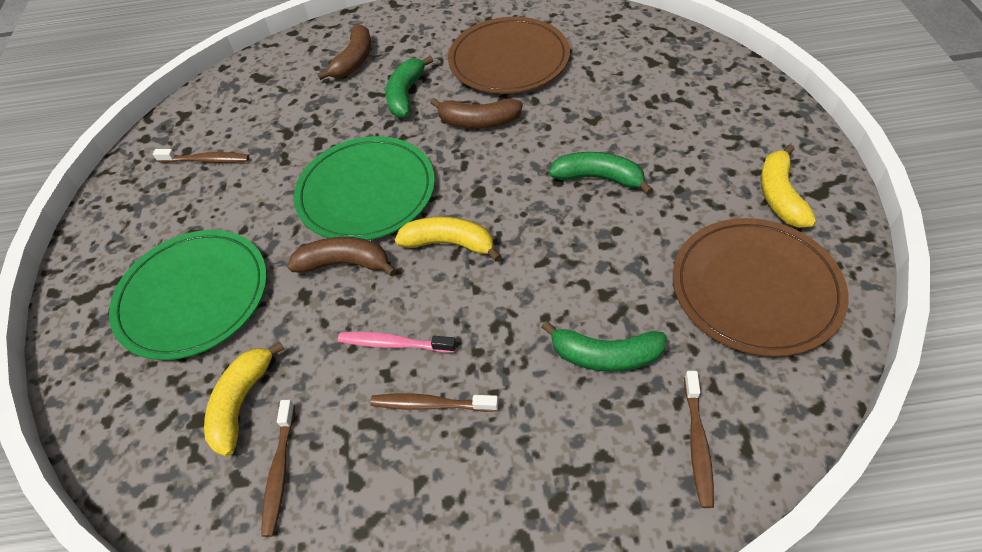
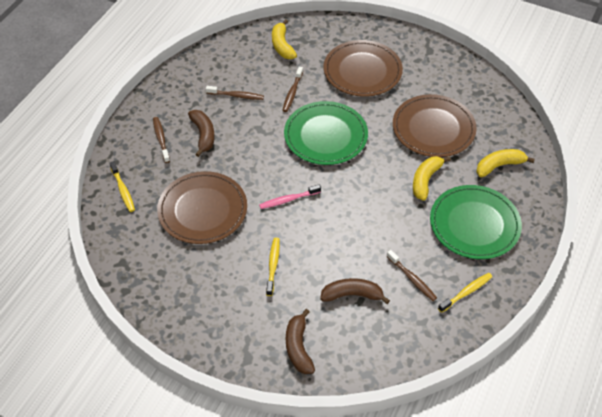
brown plate: 2 -> 3
green banana: 3 -> 0
yellow toothbrush: 0 -> 3

